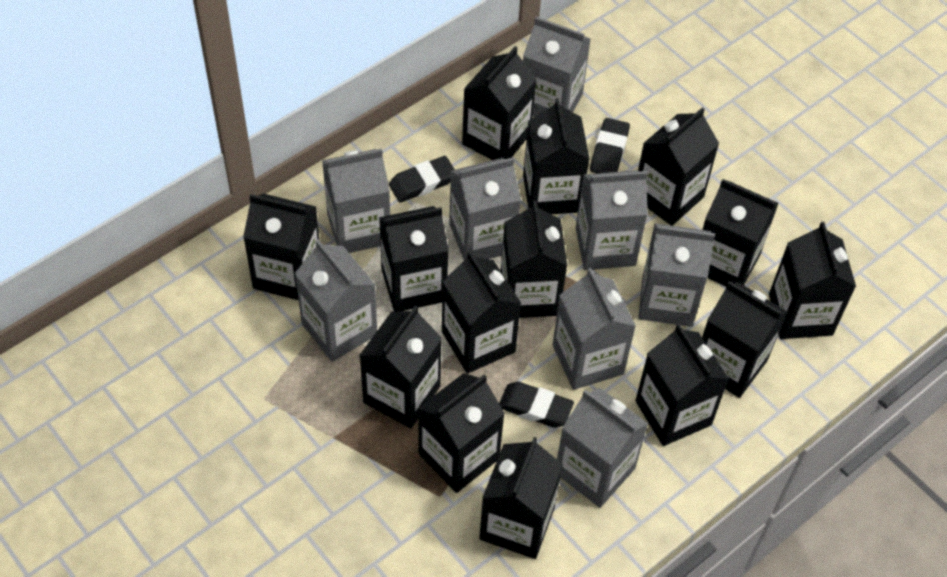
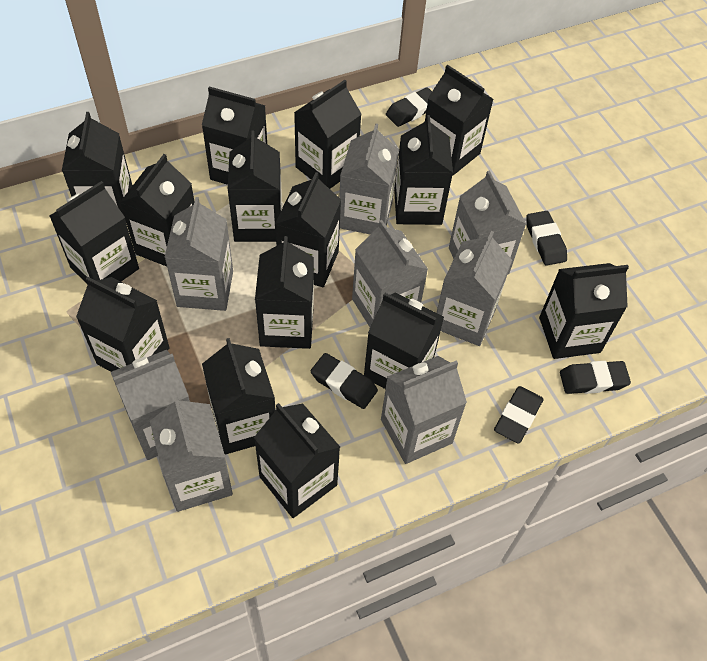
black carton: 14 -> 15
black eraser: 3 -> 5

